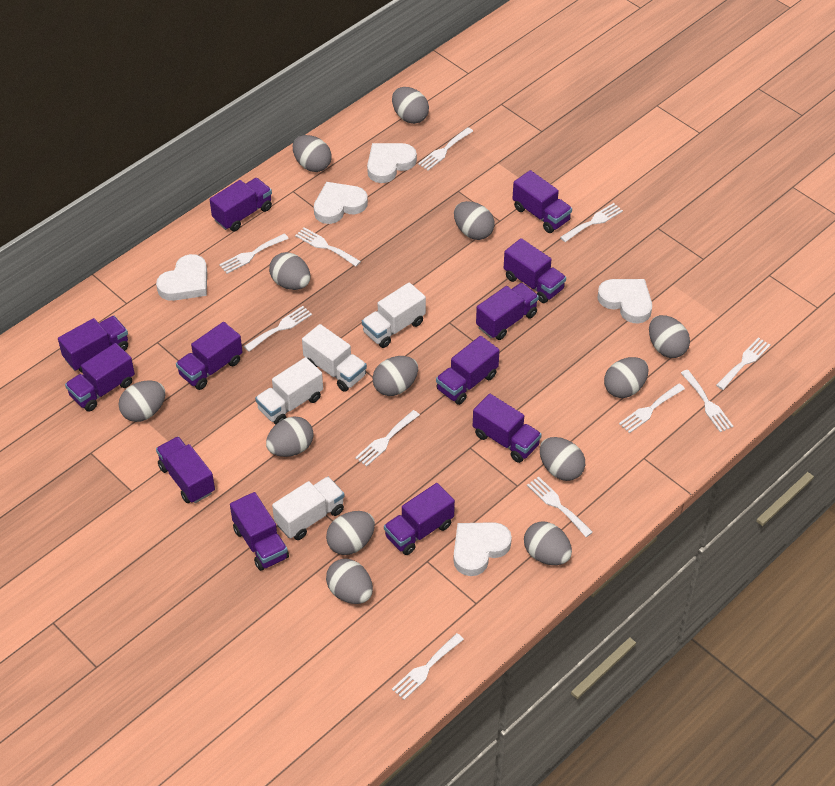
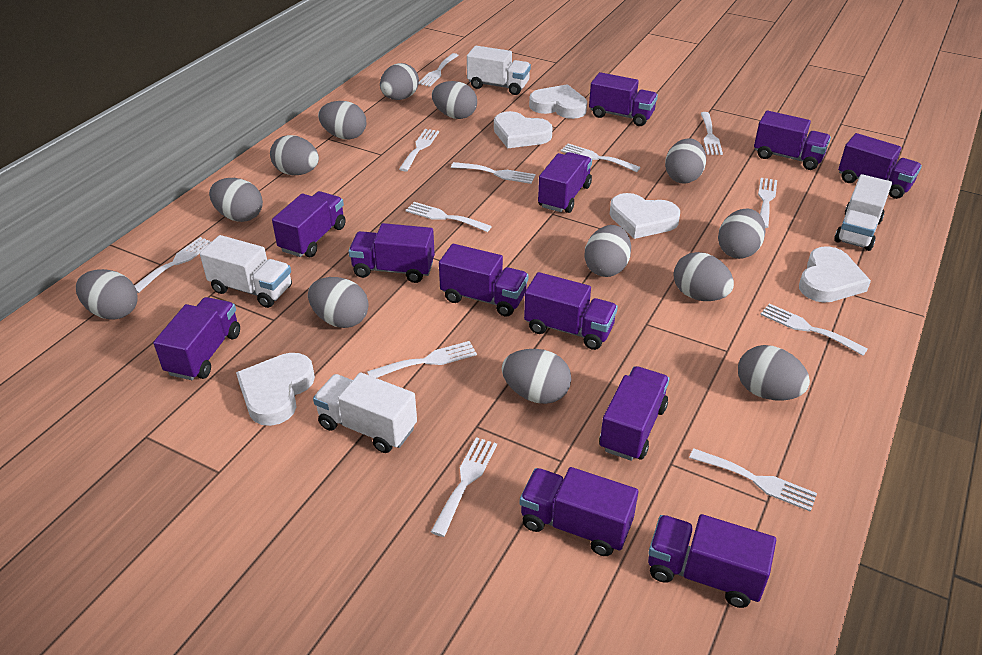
white fork: 11 -> 12

